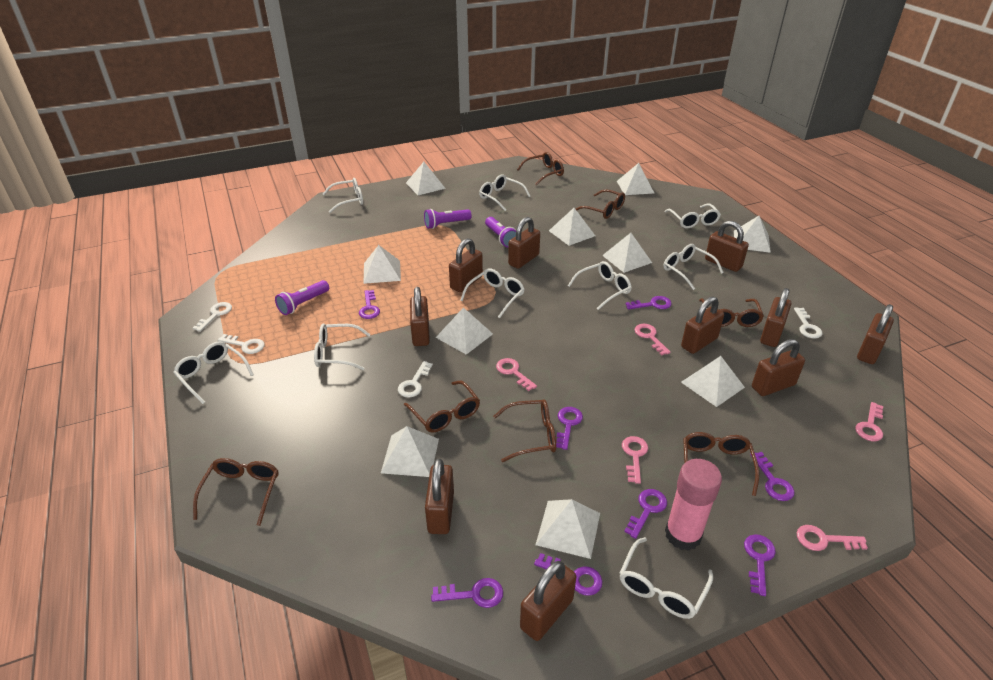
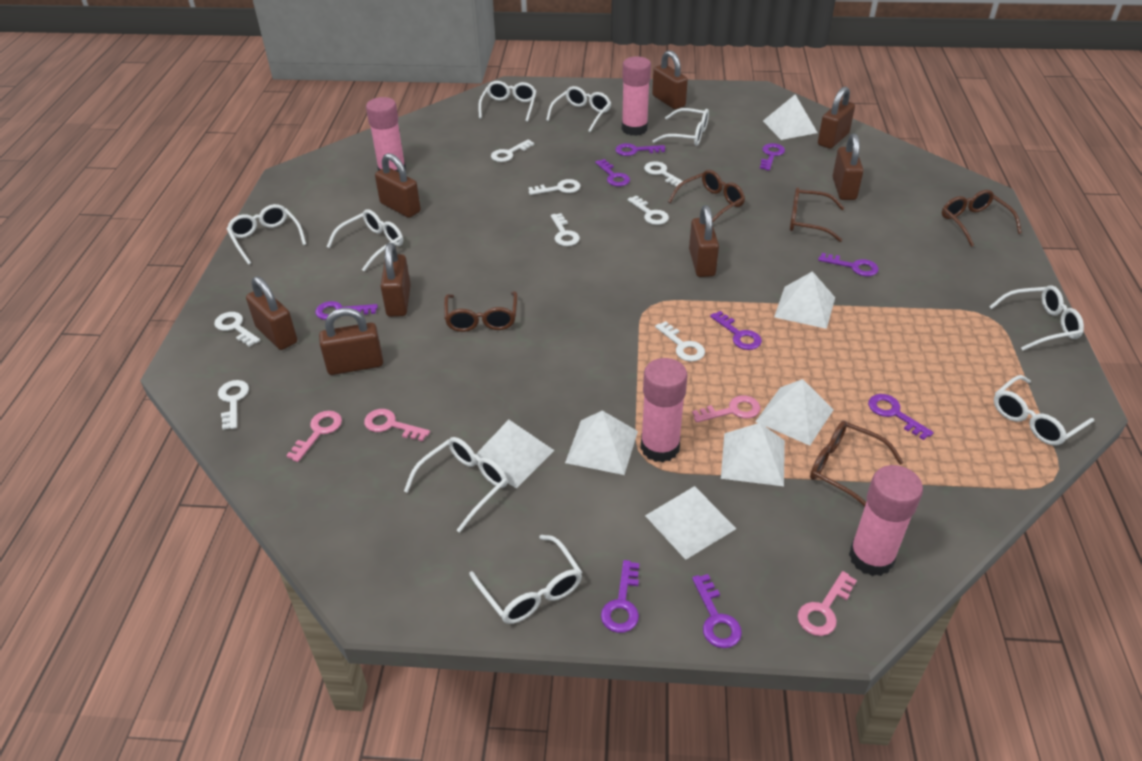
brown glasses: 7 -> 5
brown padlock: 10 -> 8
pink glue stick: 1 -> 4
pink key: 5 -> 4
purple flashlight: 3 -> 0
purple key: 8 -> 9
white key: 4 -> 8
white pyramid: 10 -> 7

